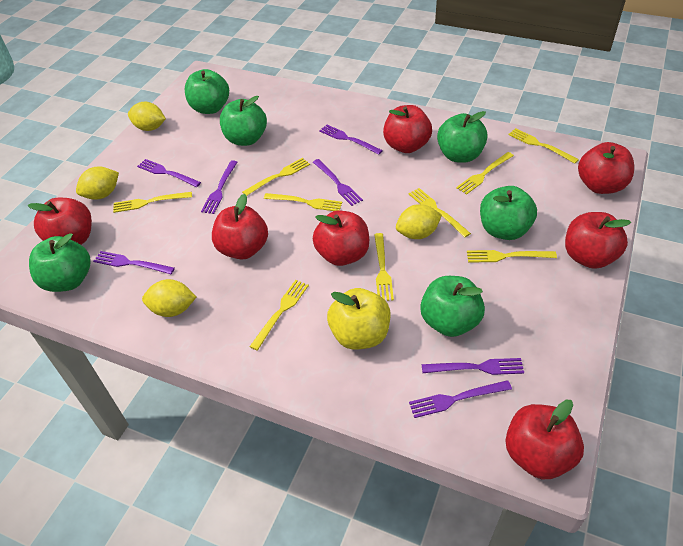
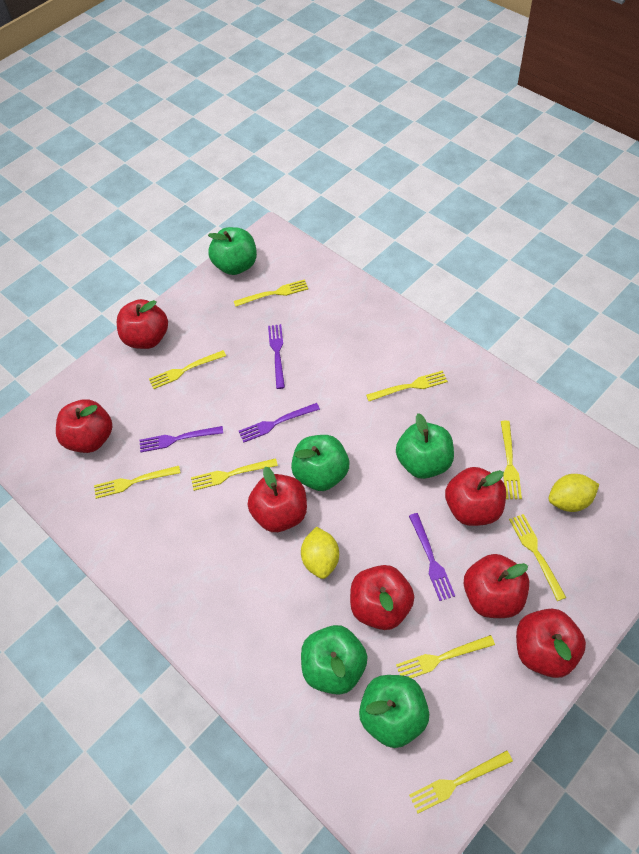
green apple: 6 -> 5
purple fork: 7 -> 4
yellow apple: 1 -> 0
yellow lemon: 4 -> 2

